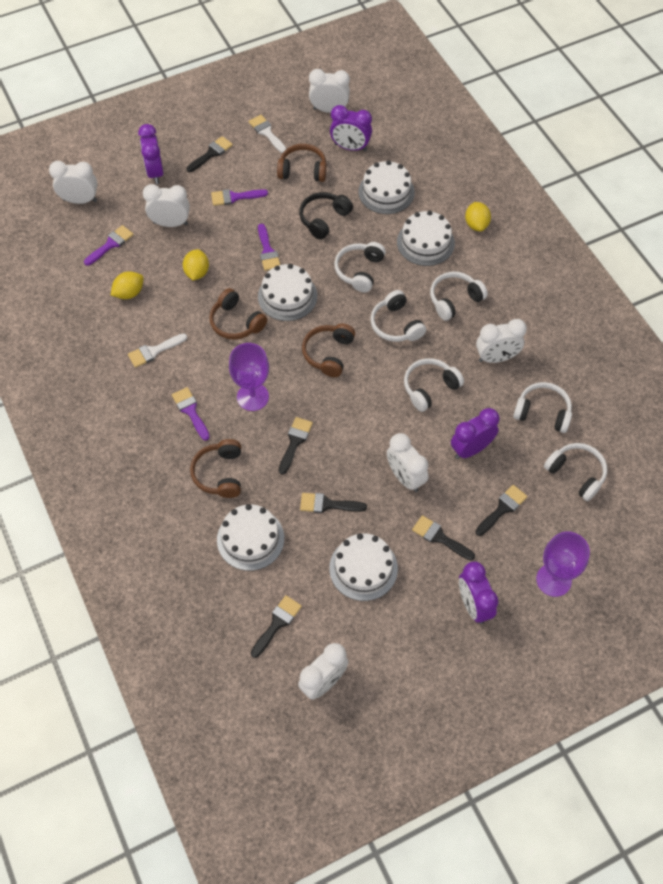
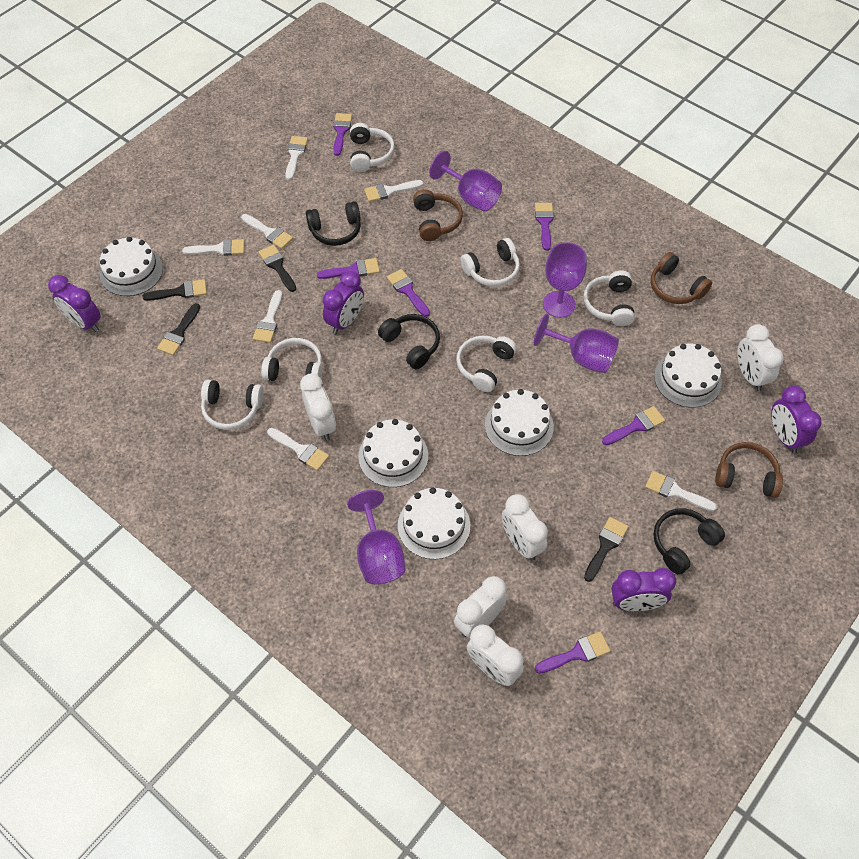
black brush: 6 -> 4
black headphones: 1 -> 3
brown headphones: 4 -> 3
purple brush: 4 -> 6
purple goblet: 2 -> 4
white brush: 2 -> 7
white clock: 6 -> 5
yellow lemon: 3 -> 0

